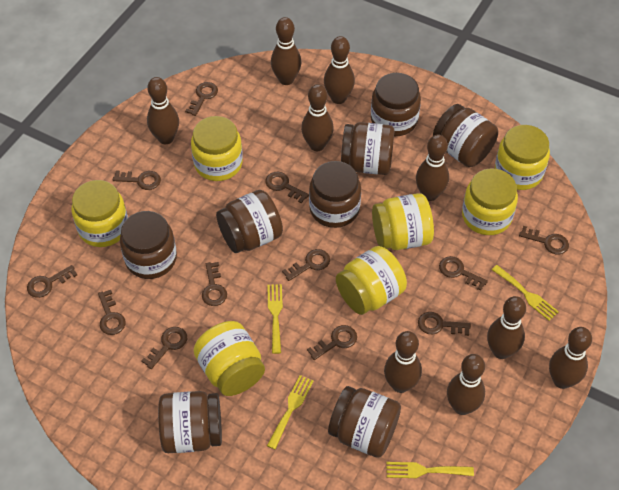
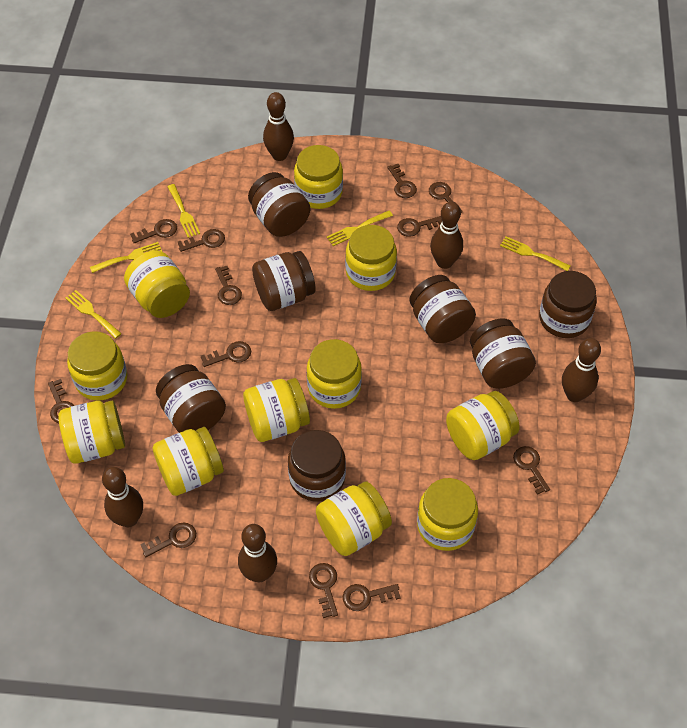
brown bowling pin: 9 -> 5
brown jar: 8 -> 7
yellow fork: 4 -> 5
yellow jar: 7 -> 11

